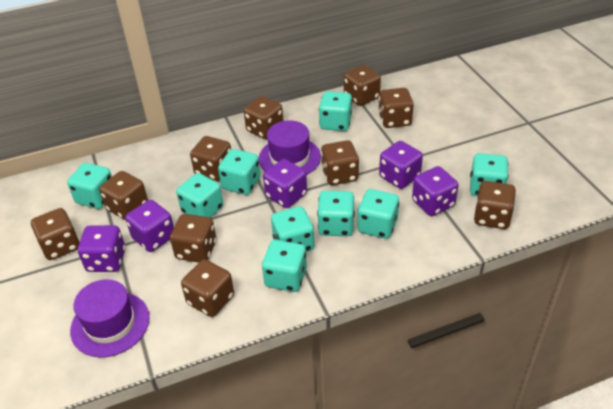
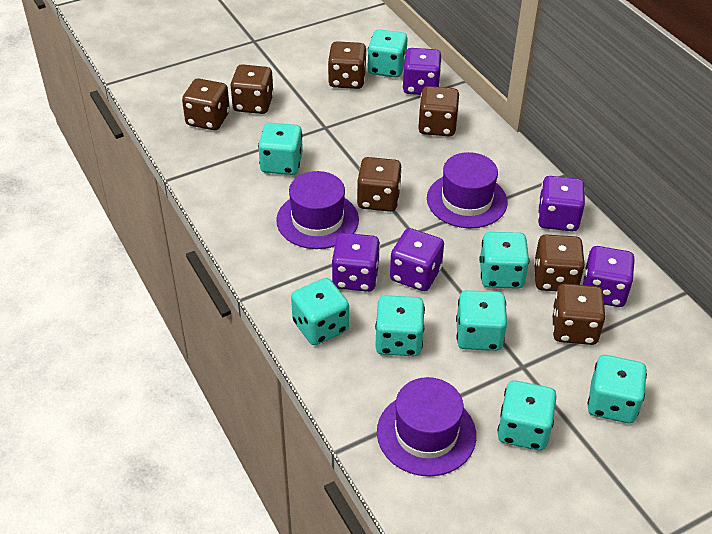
brown dice: 10 -> 7
purple hat: 2 -> 3
turquoise dice: 9 -> 8

